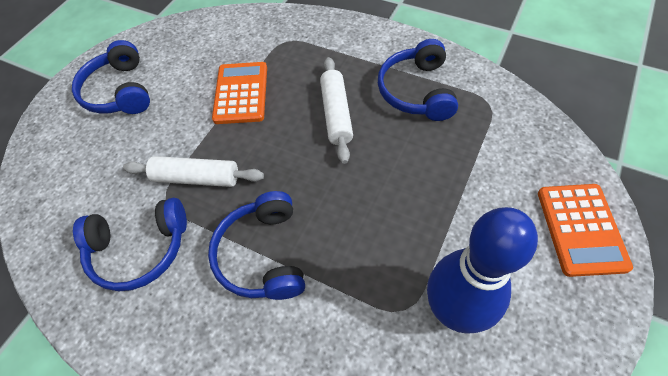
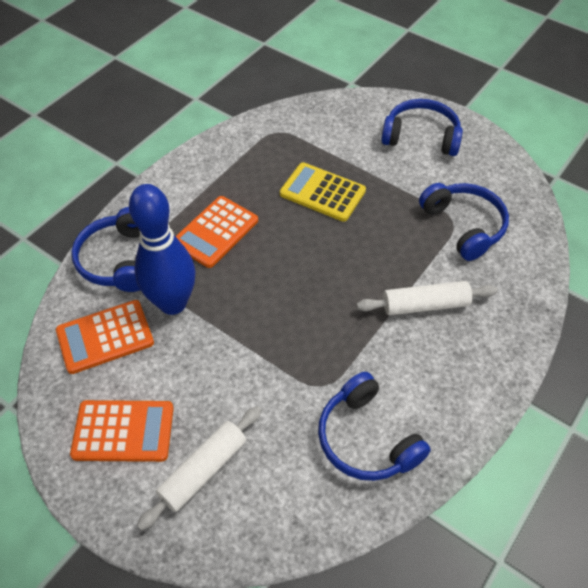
orange calculator: 2 -> 3
yellow calculator: 0 -> 1

